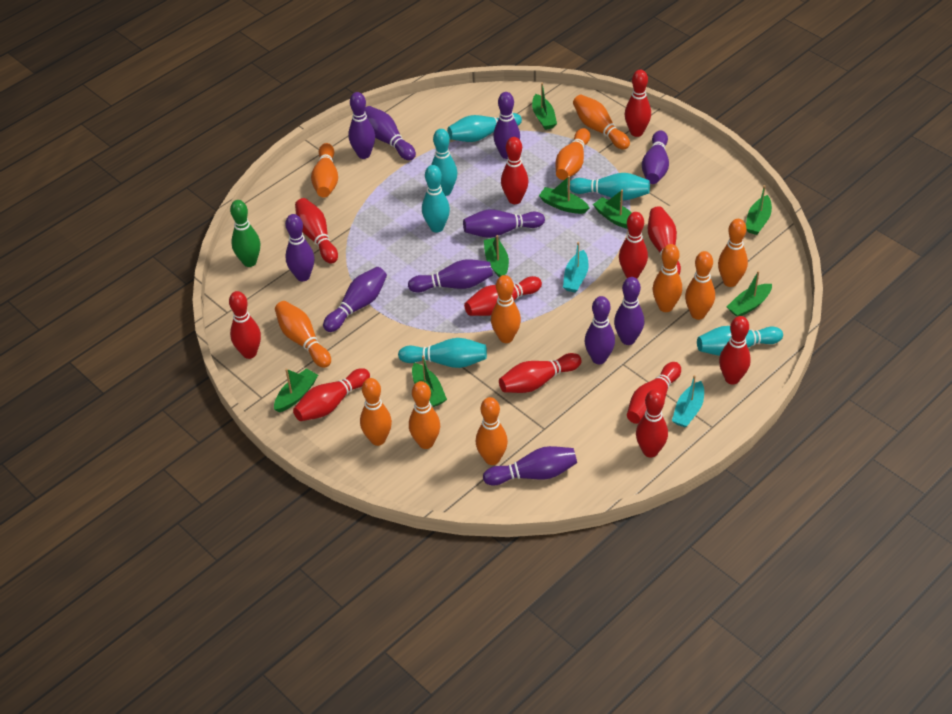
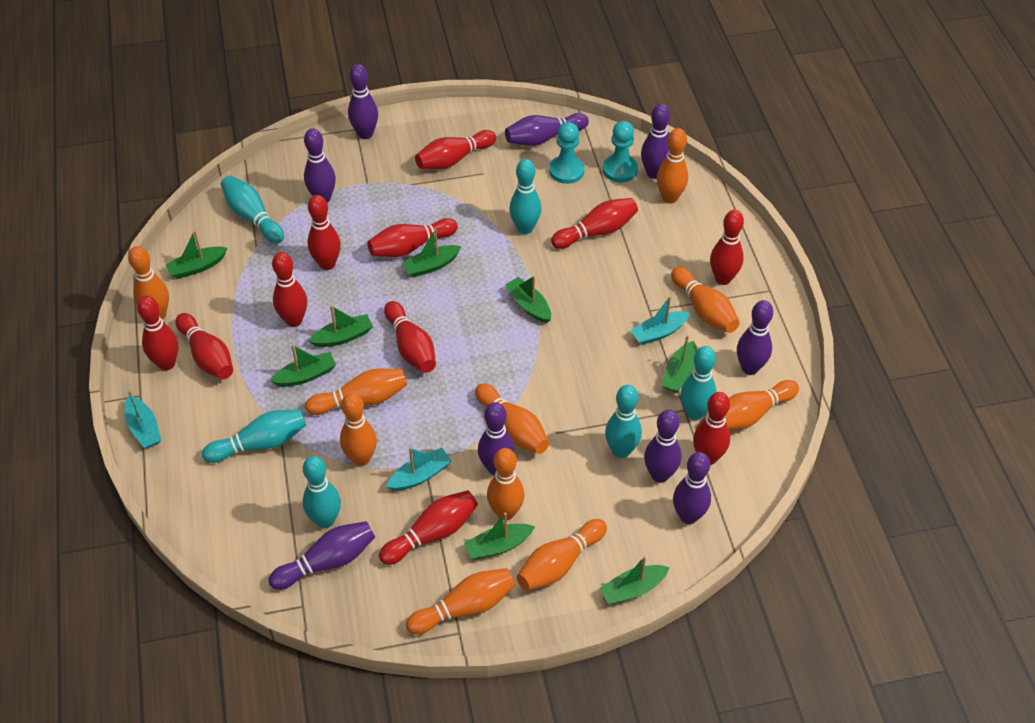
green bowling pin: 1 -> 0
orange bowling pin: 11 -> 10
purple bowling pin: 11 -> 9
red bowling pin: 12 -> 11
turquoise boat: 2 -> 3
turquoise pawn: 0 -> 2

